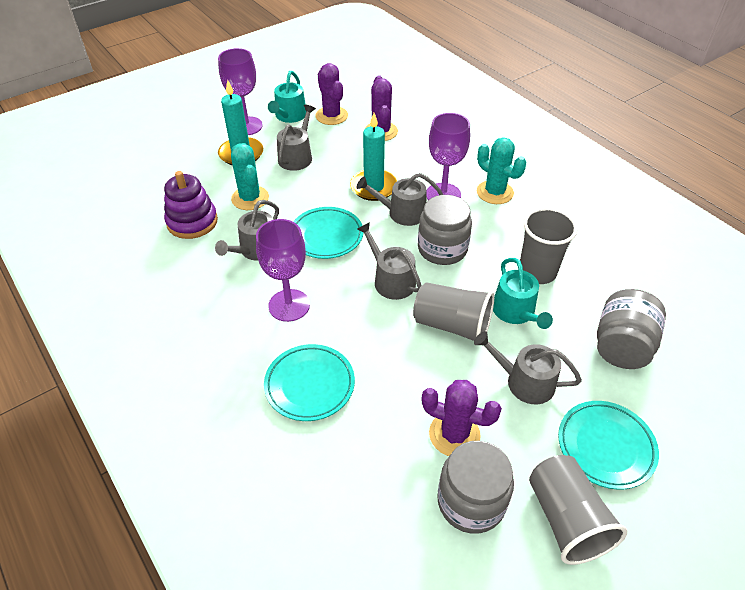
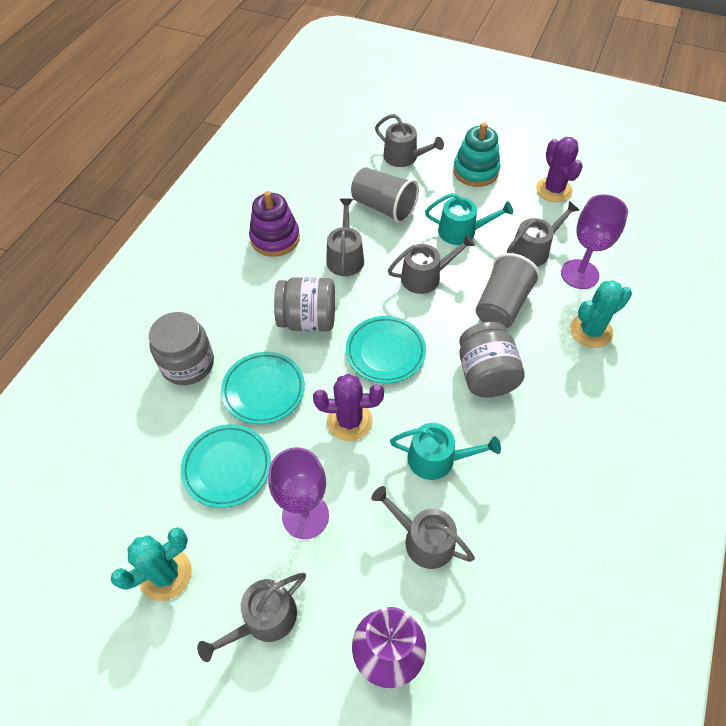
grey cup: 3 -> 2
grey watering can: 5 -> 6
purple cactus: 3 -> 2
purple goblet: 3 -> 2
purple vase: 0 -> 1
turquoise candle: 2 -> 0
turquoise stacking toy: 0 -> 1

